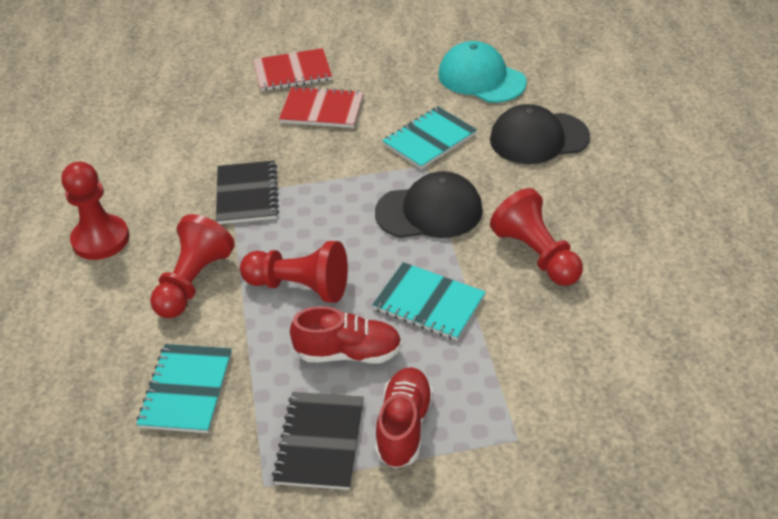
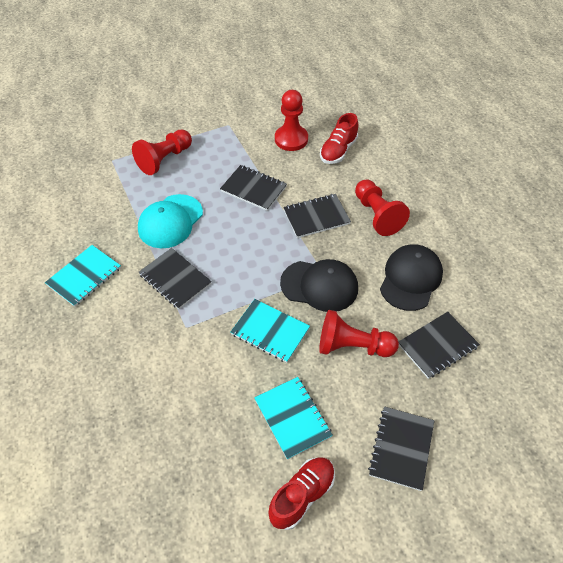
black notebook: 2 -> 5
red notebook: 2 -> 0

